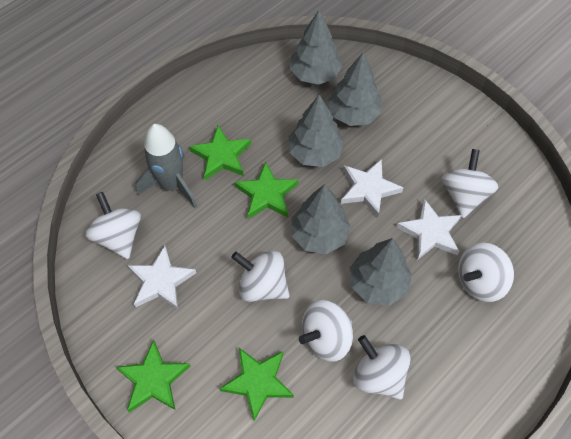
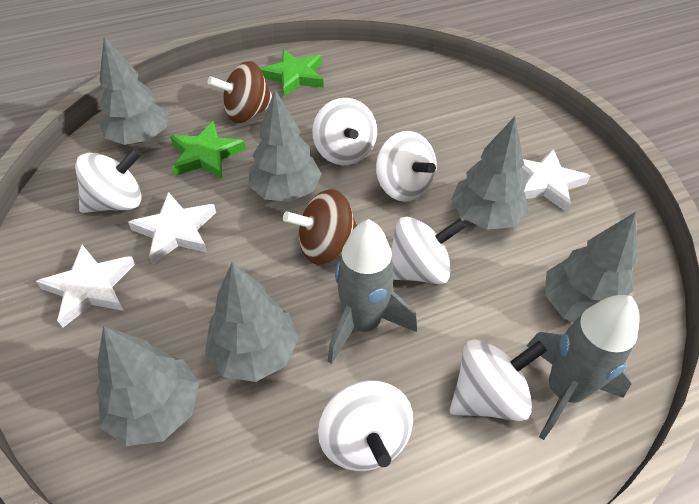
brown spinning top: 0 -> 2
green star: 4 -> 2
grey rocket: 1 -> 2
grey tree: 5 -> 6

